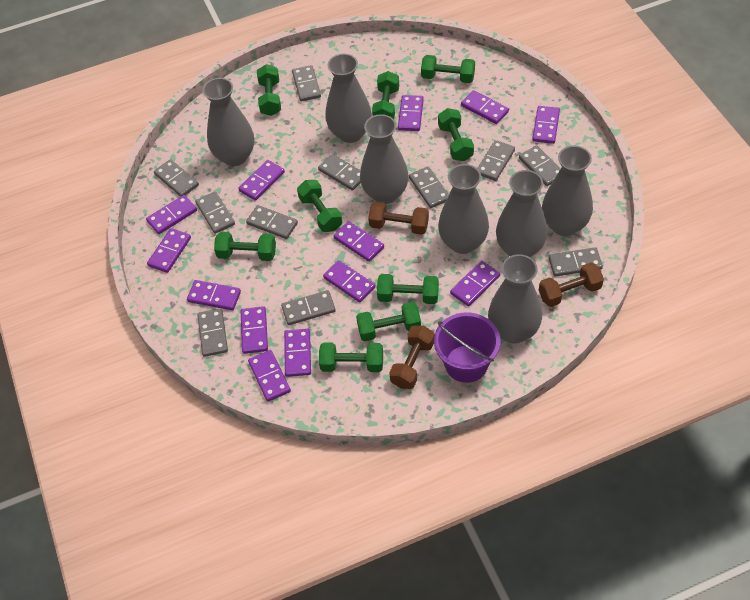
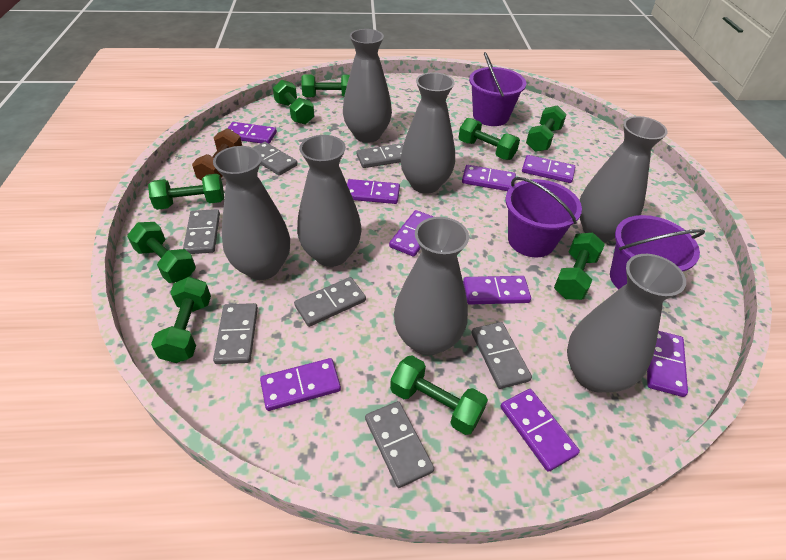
brown dumbbell: 3 -> 1
grey domino: 11 -> 7
purple bucket: 1 -> 3
purple domino: 13 -> 9

